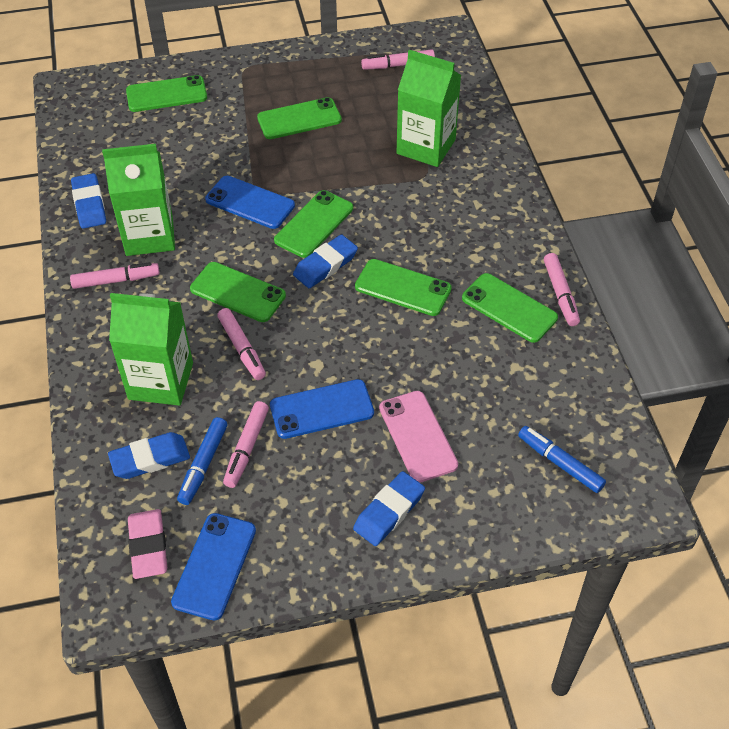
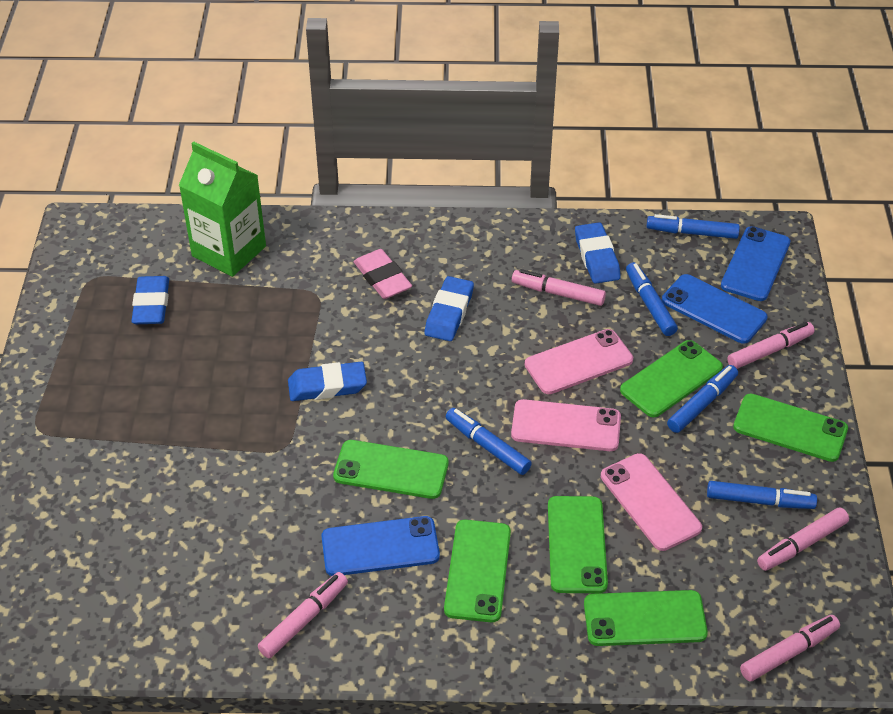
blue marker: 2 -> 5
green carton: 3 -> 1
pink phone: 1 -> 3

